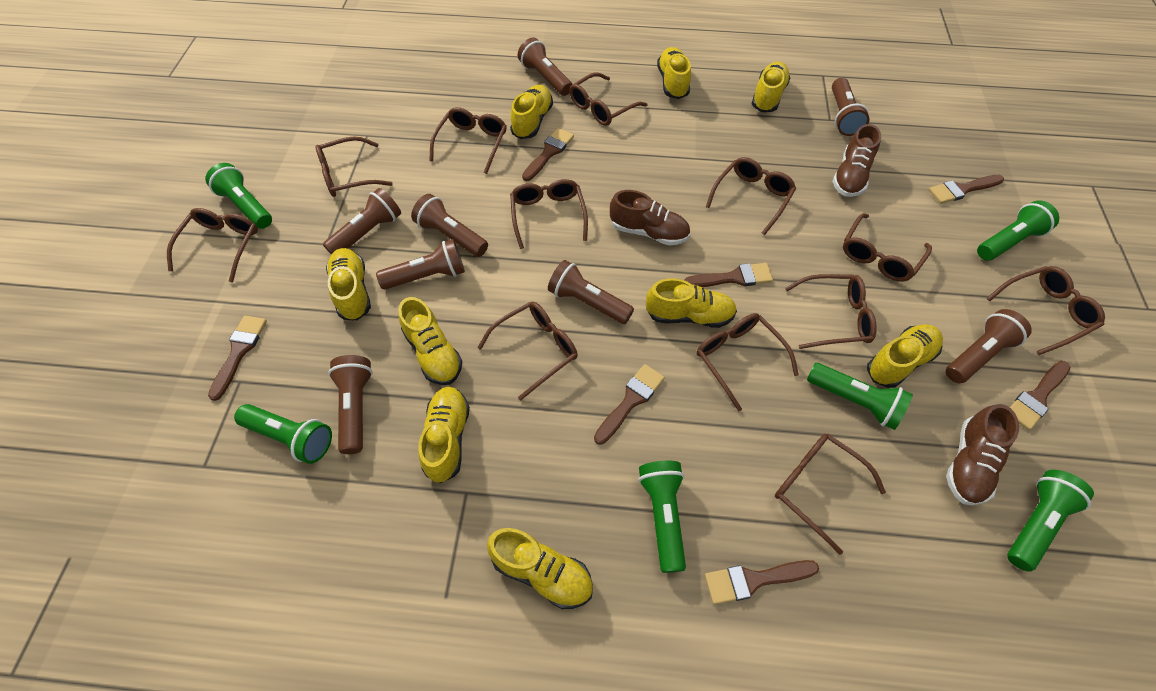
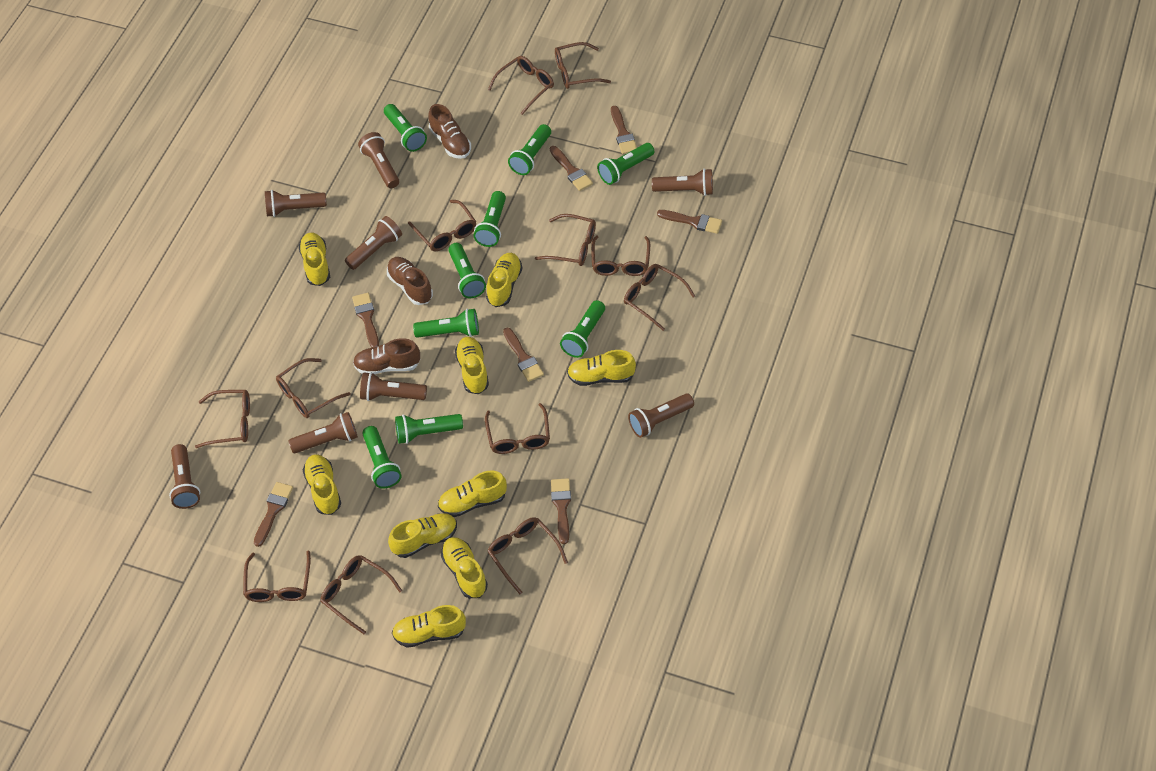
green flashlight: 6 -> 9

